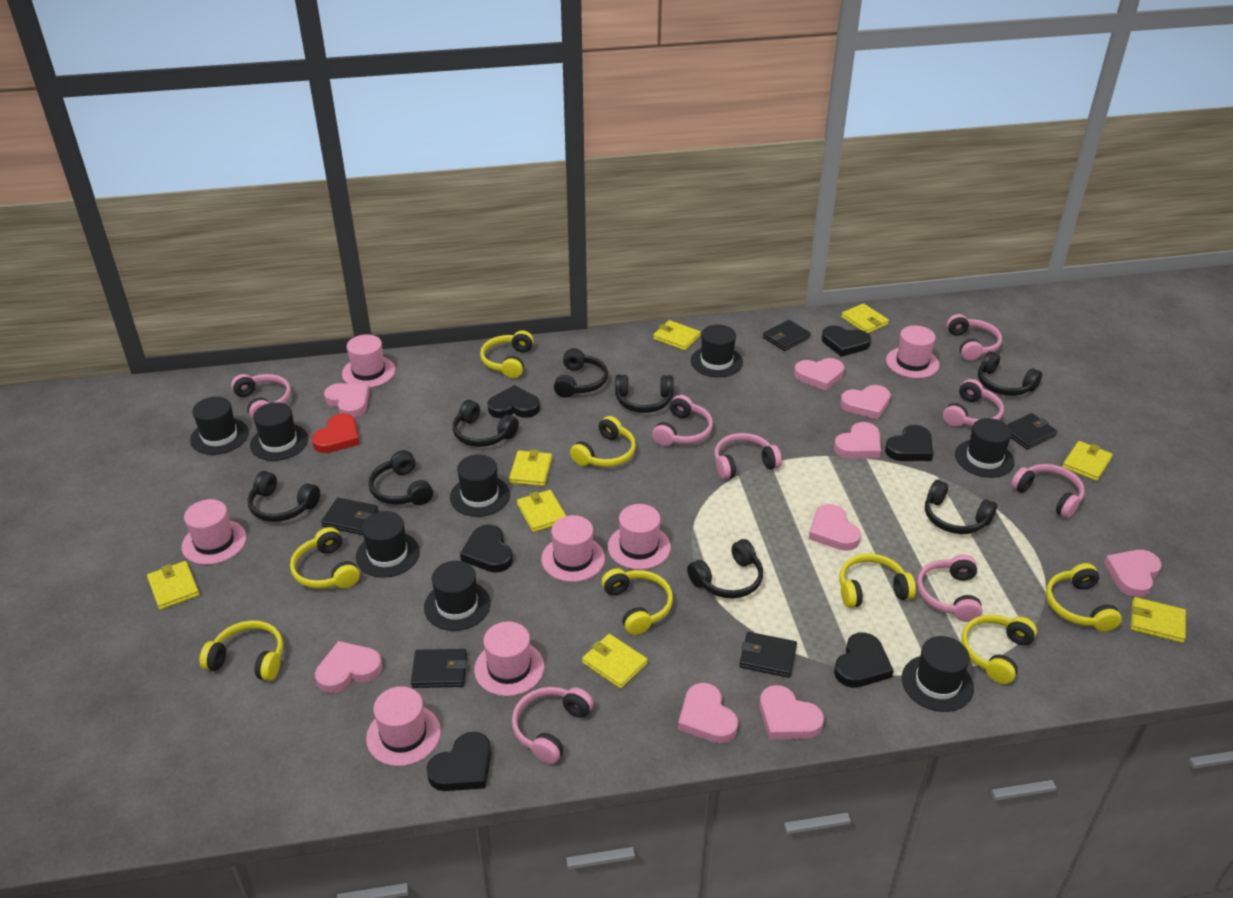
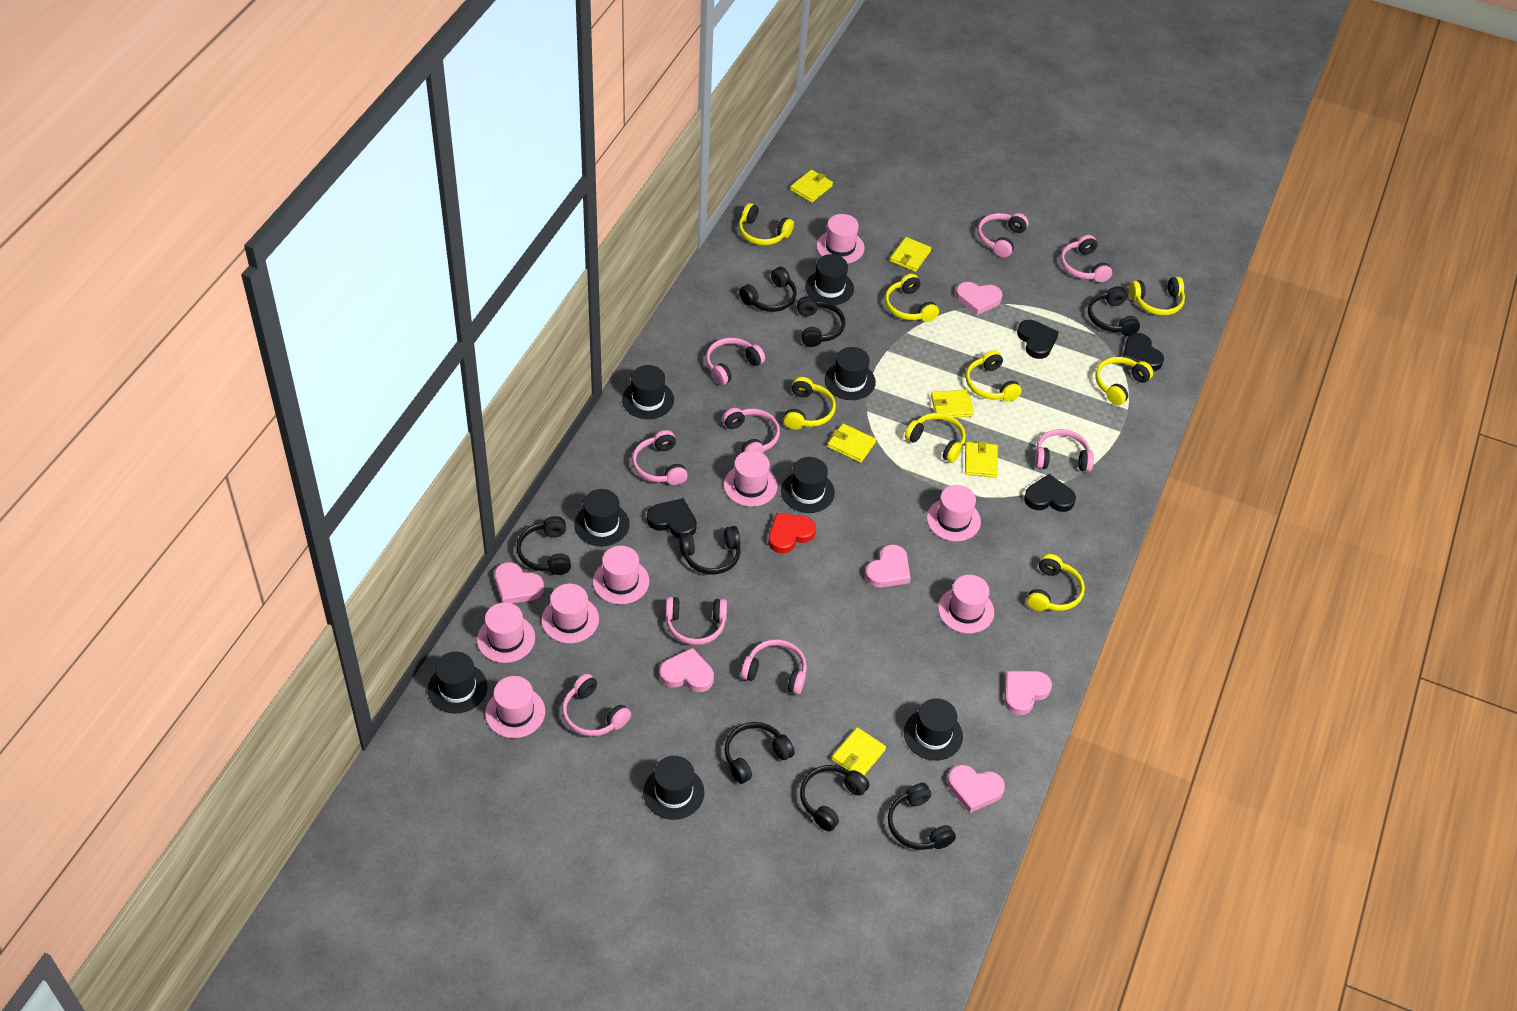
black heart: 6 -> 4
black wallet: 5 -> 0
pink hat: 7 -> 8
pink headphones: 8 -> 9
pink heart: 9 -> 6
yellow wallet: 8 -> 6

